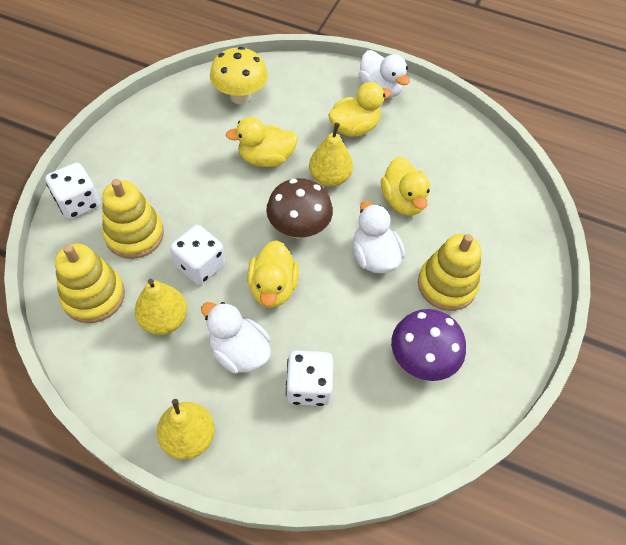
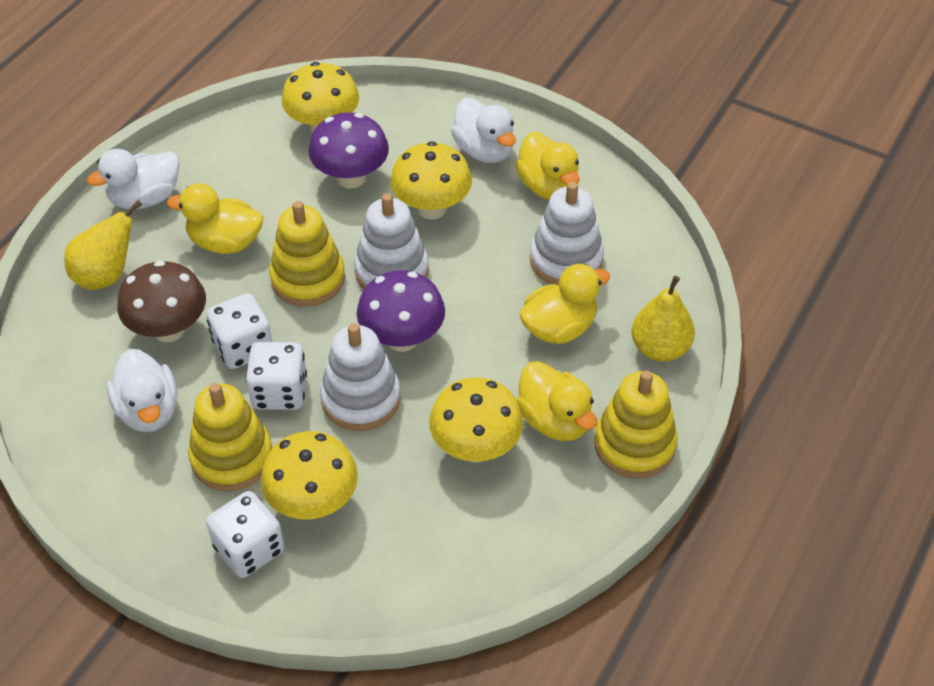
purple mushroom: 1 -> 2
white stacking toy: 0 -> 3
yellow mushroom: 1 -> 4
yellow pear: 3 -> 2

